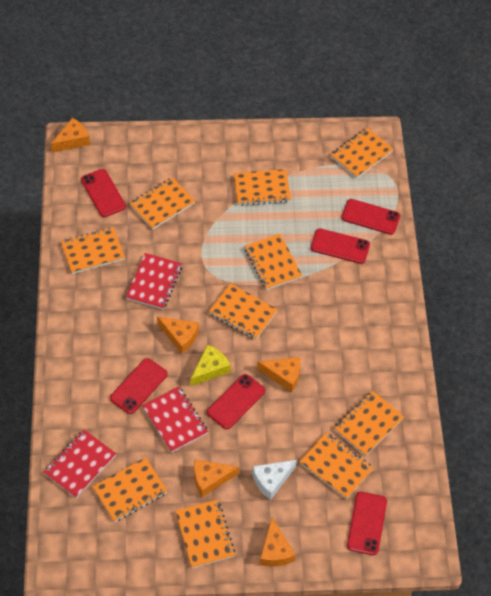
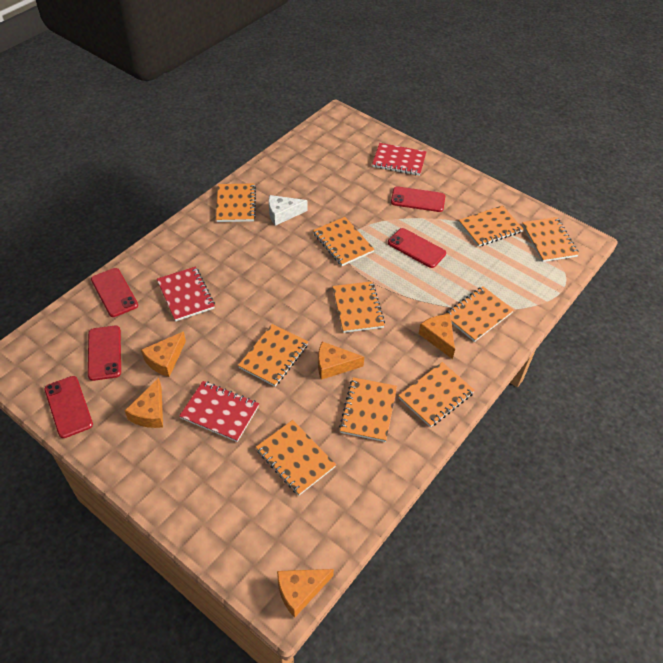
red phone: 6 -> 5
yellow cheese: 1 -> 0

